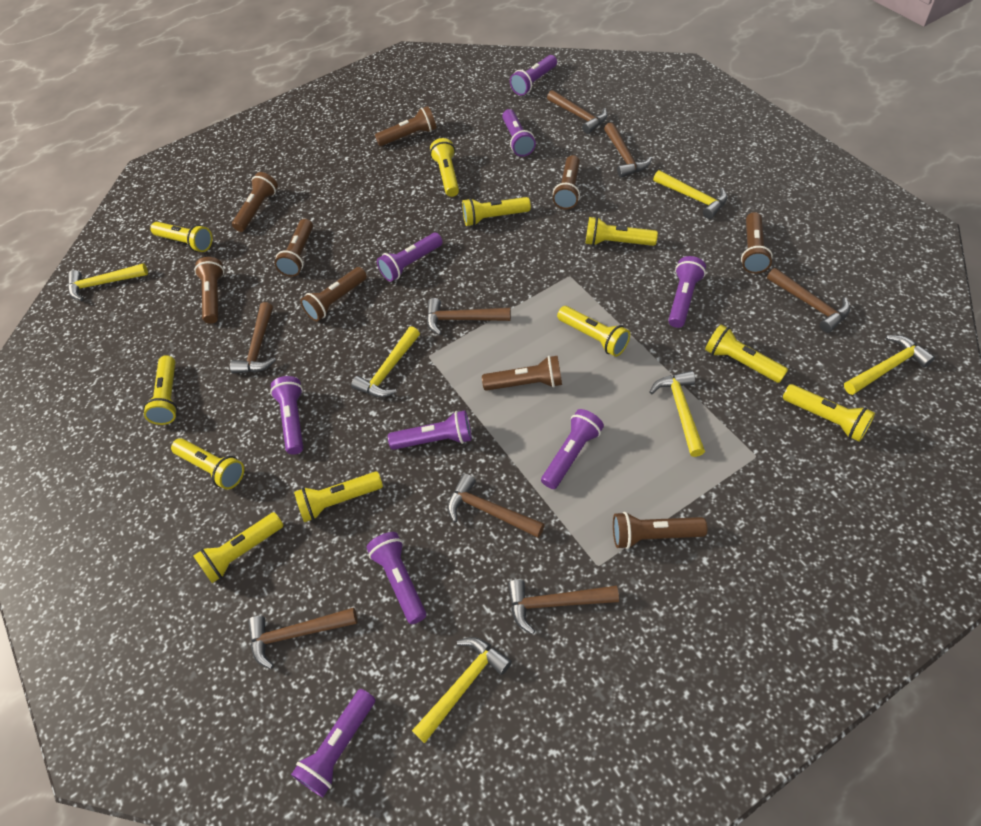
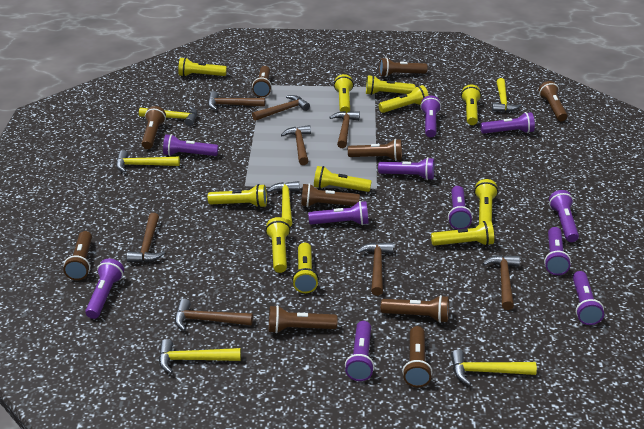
brown flashlight: 9 -> 10
purple flashlight: 9 -> 11

